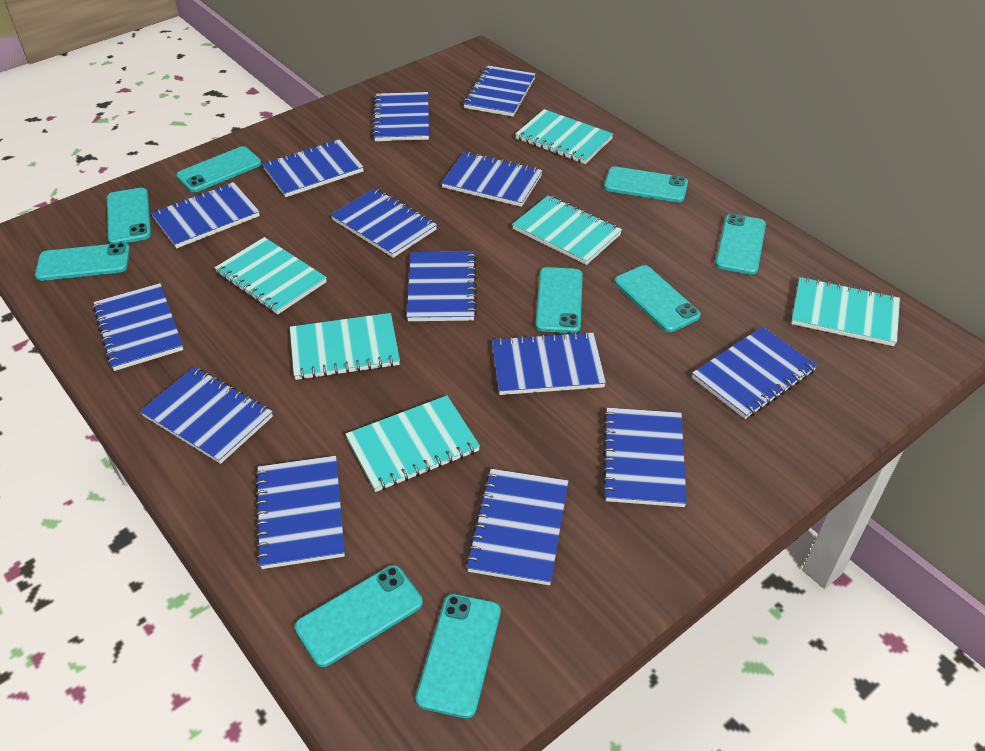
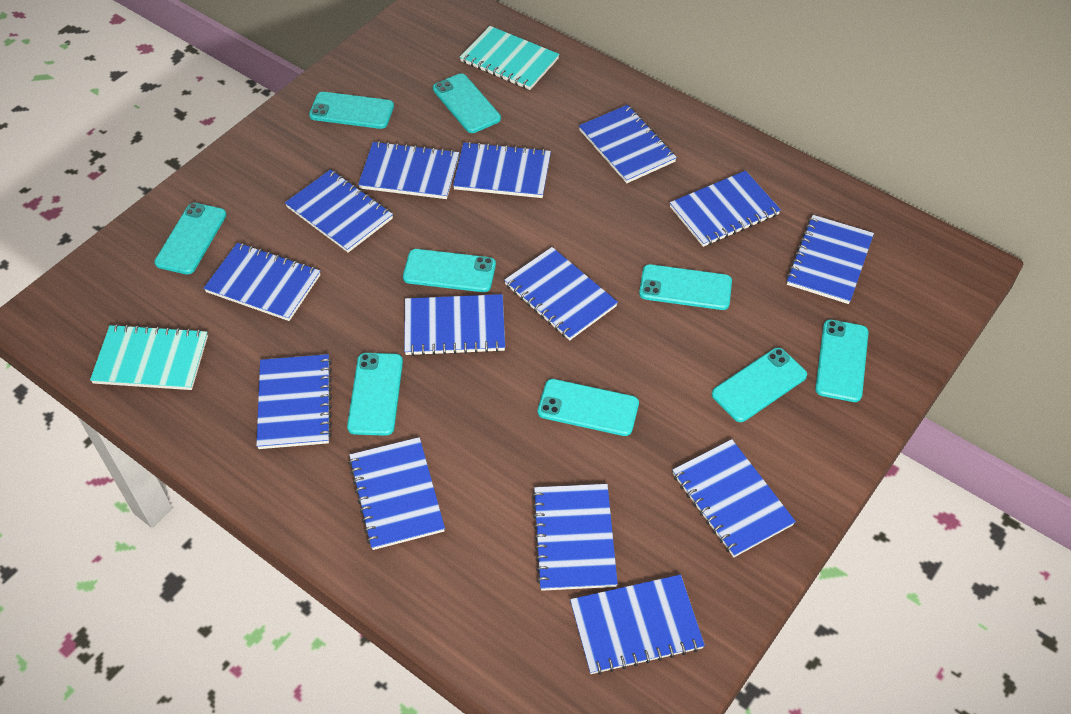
turquoise notebook: 6 -> 2

